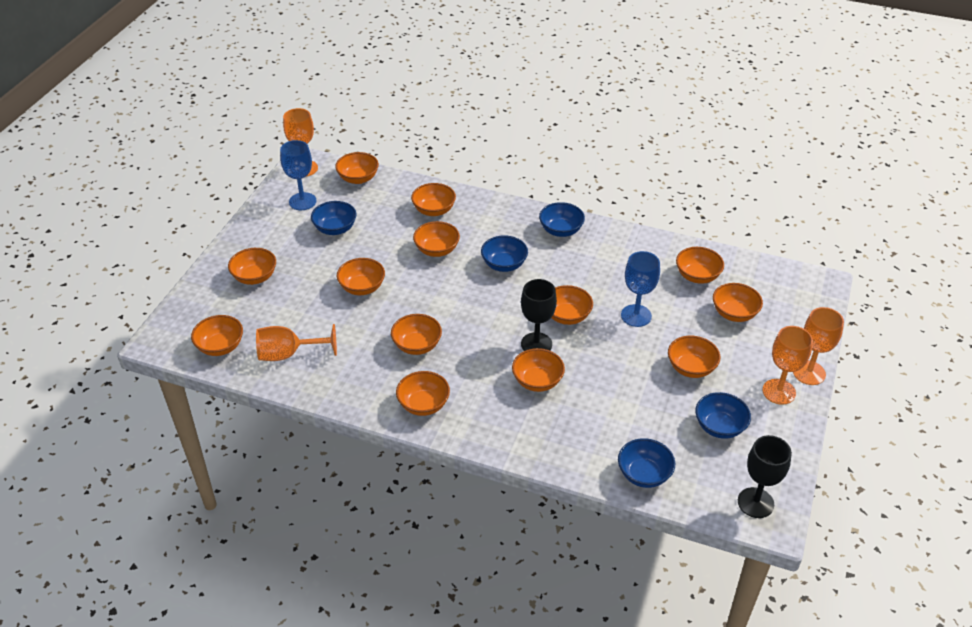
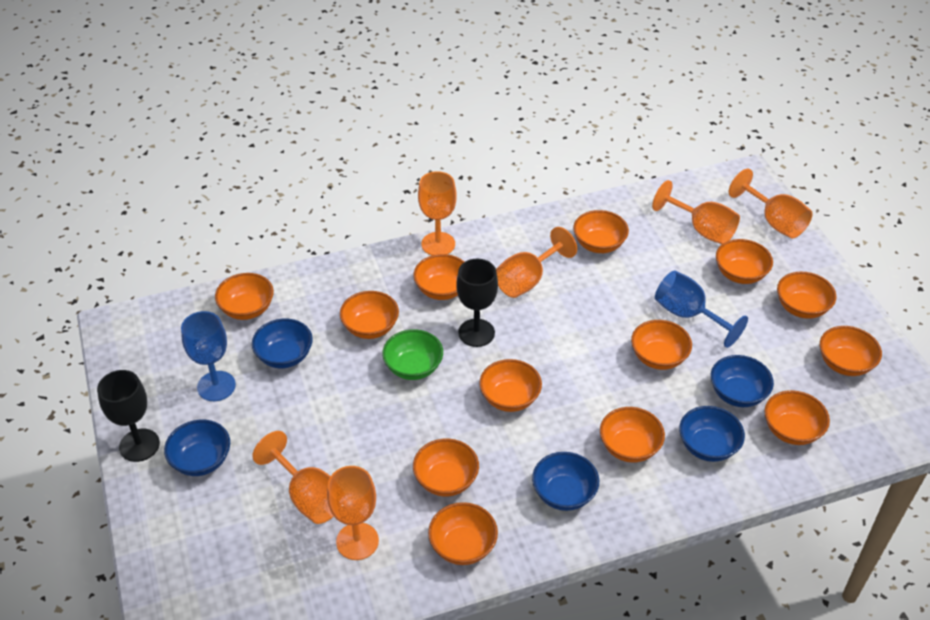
green bowl: 0 -> 1
orange goblet: 4 -> 6

